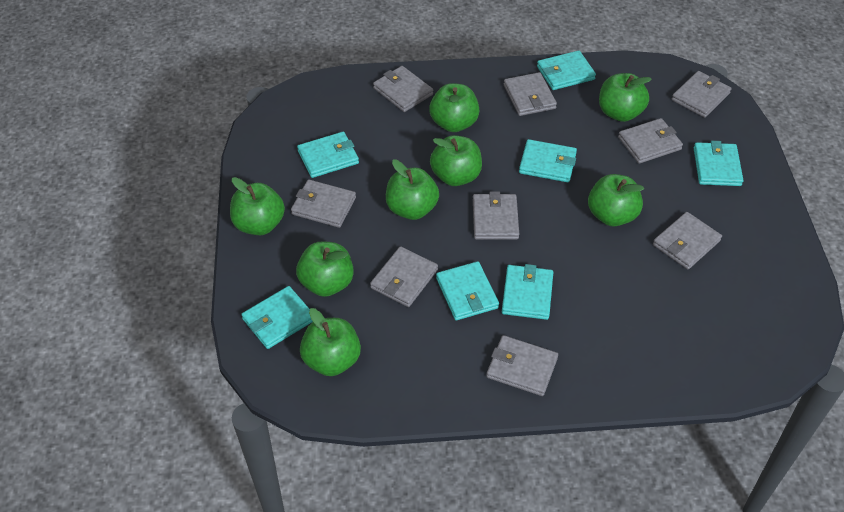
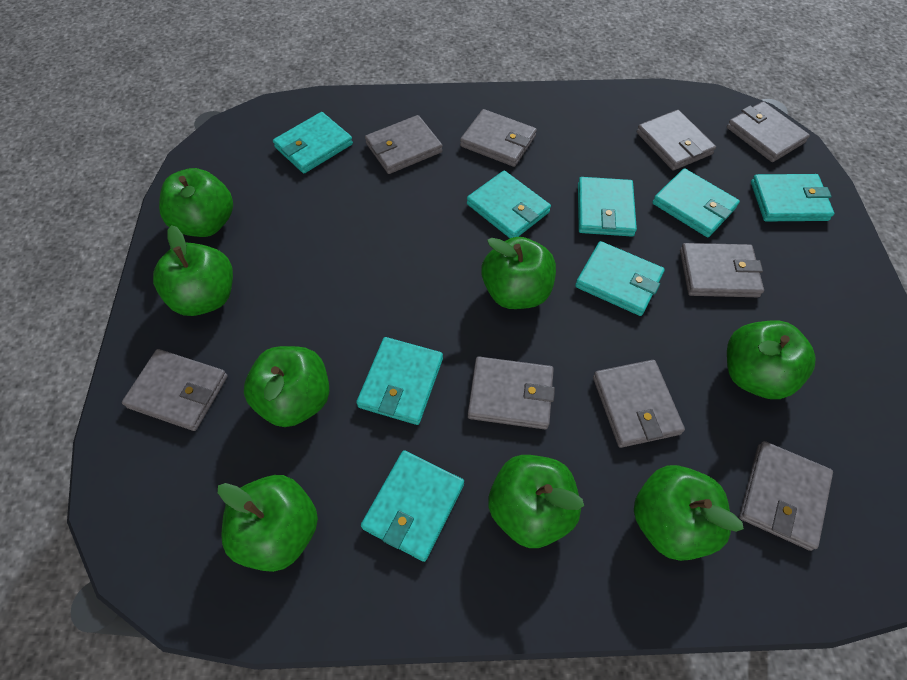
turquoise wallet: 7 -> 8

